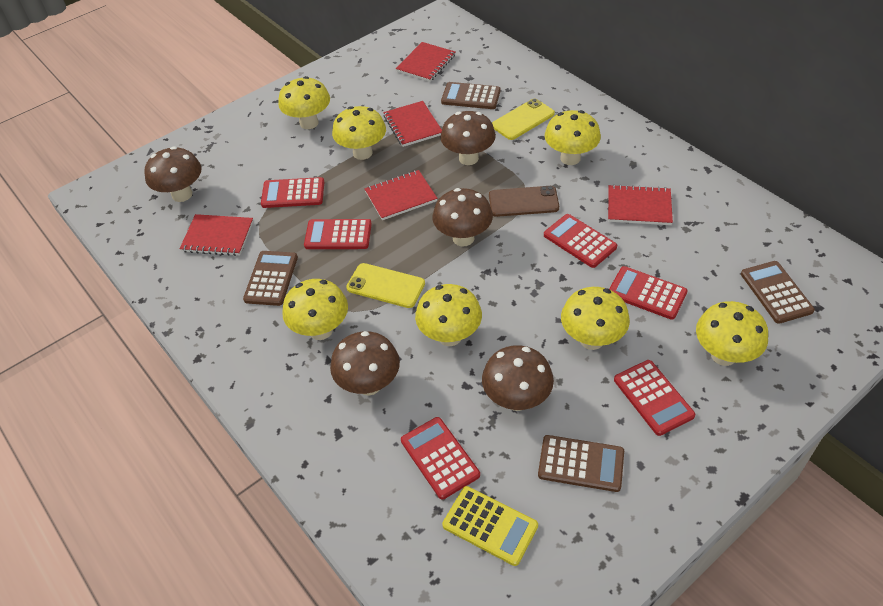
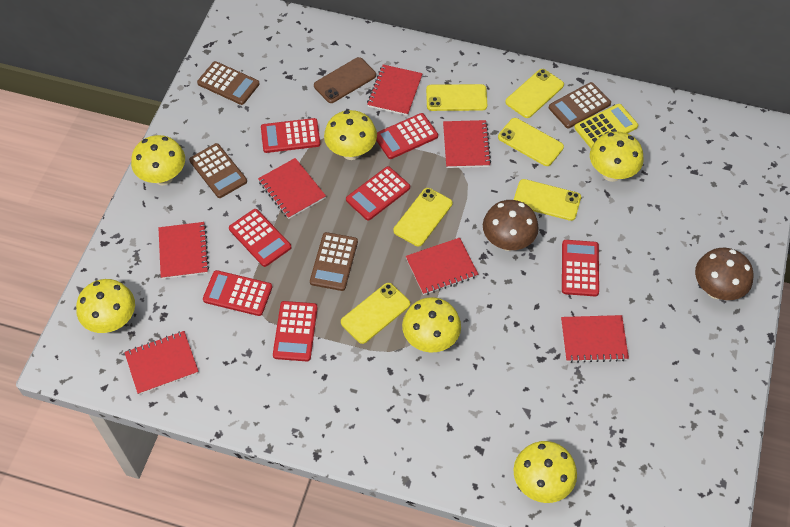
brown mushroom: 5 -> 2
red calculator: 6 -> 7
red notebook: 5 -> 7
yellow mushroom: 7 -> 6
yellow phone: 2 -> 6

